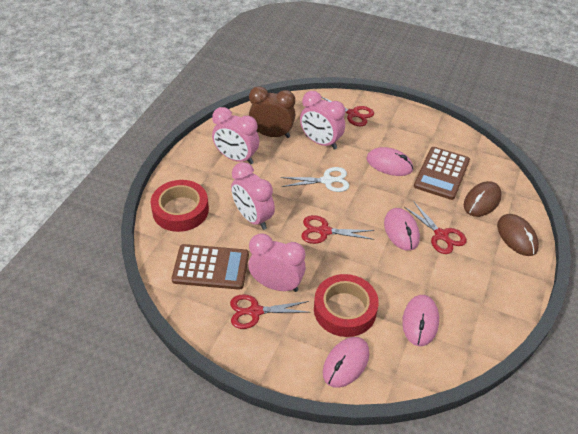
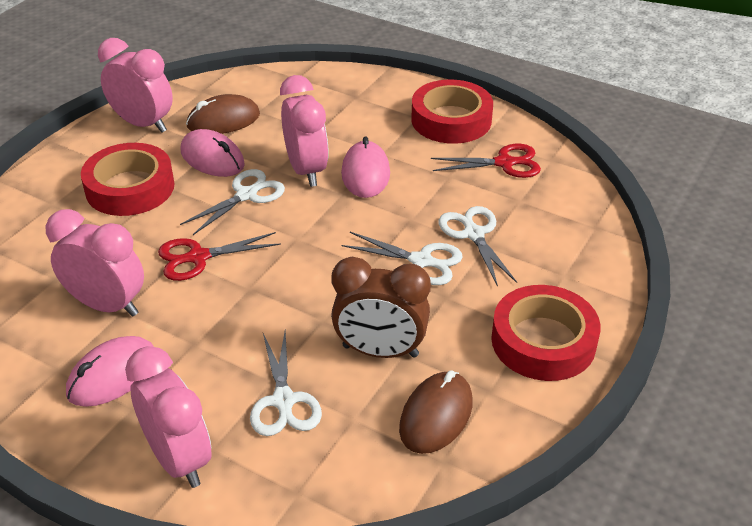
brown calculator: 2 -> 0
pink mouse: 4 -> 3
red scissors: 4 -> 2
red tape: 2 -> 3
white scissors: 1 -> 4

